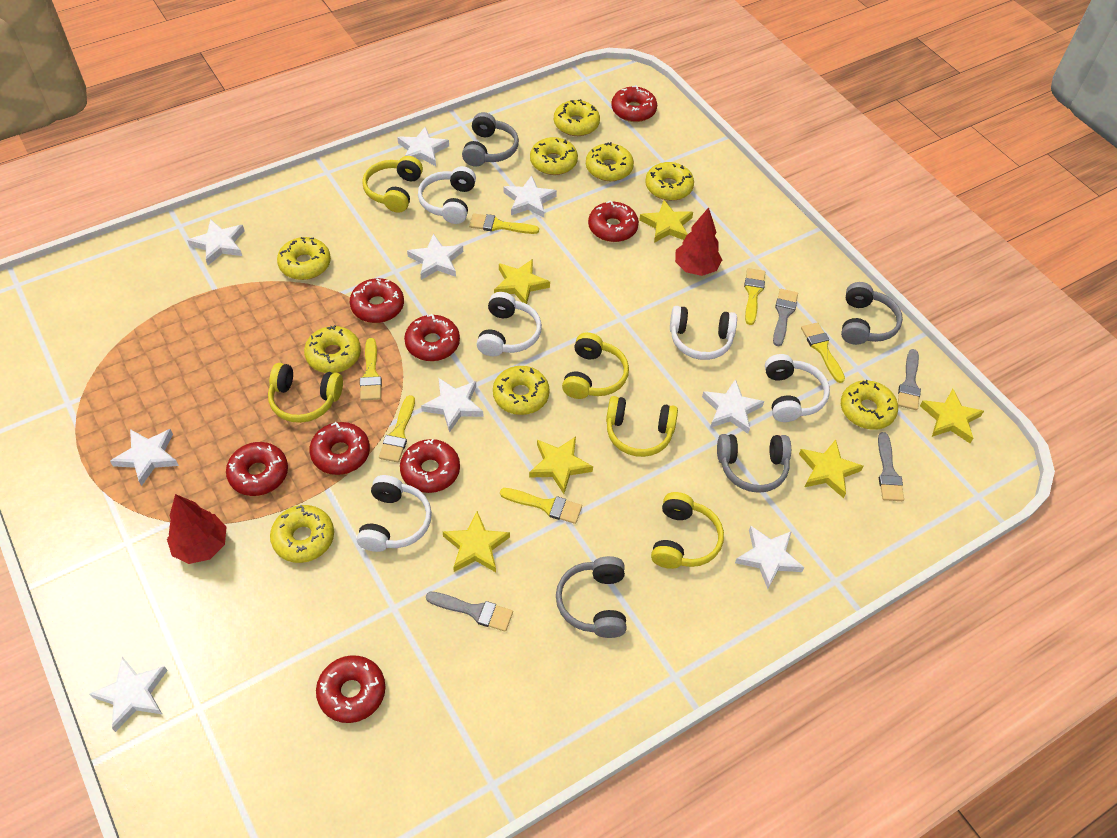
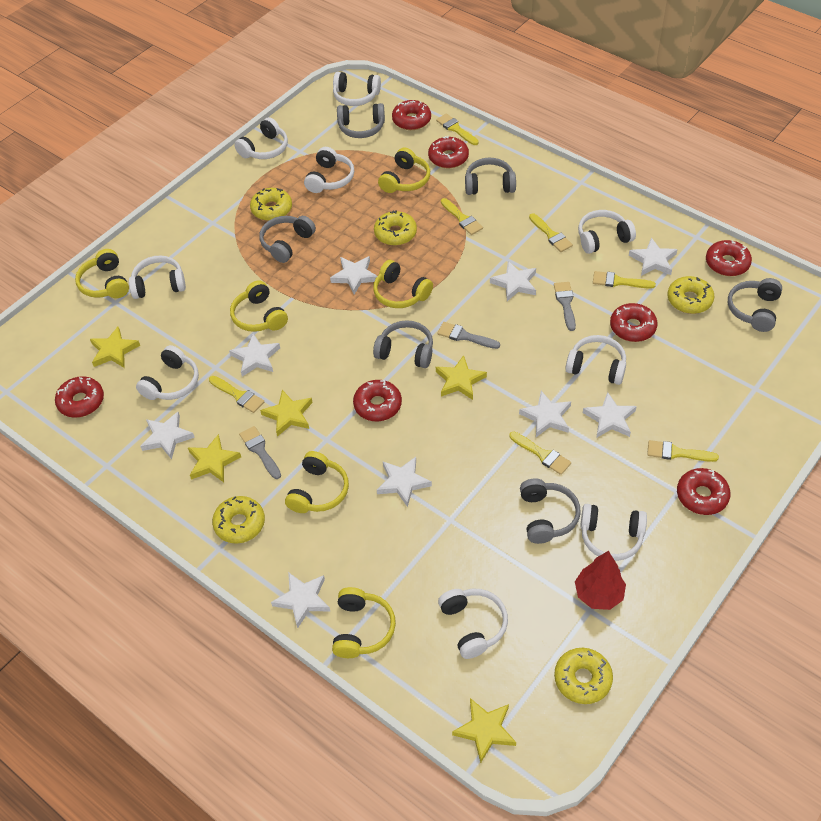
grey brush: 4 -> 3
grey headphones: 4 -> 6
red donut: 8 -> 7
red tree: 2 -> 1
white headphones: 5 -> 9
yellow brush: 6 -> 7
yellow donut: 9 -> 5
yellow headphones: 5 -> 6
yellow star: 6 -> 5

